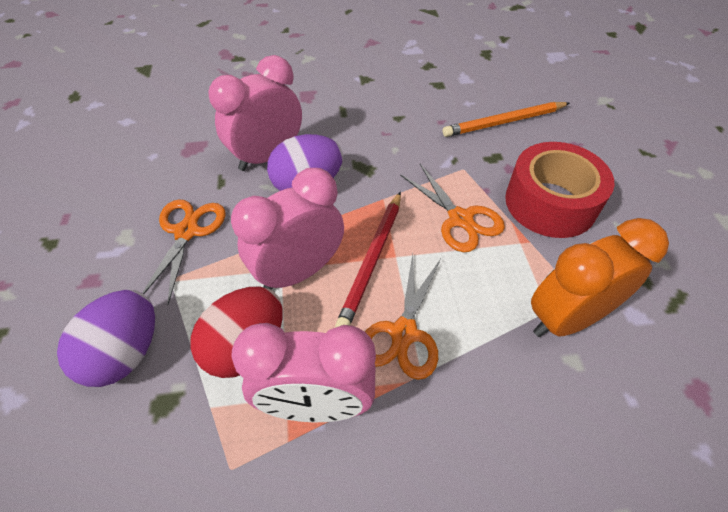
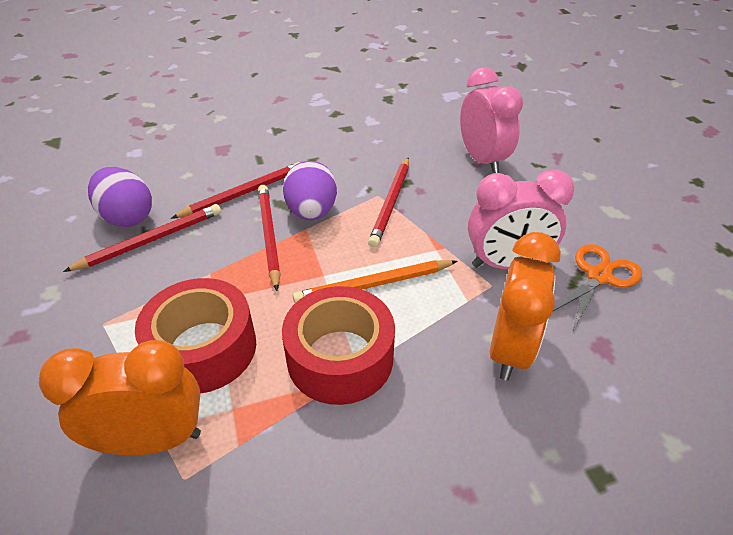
orange clock: 1 -> 2
orange scissors: 3 -> 1
pink clock: 3 -> 2
red egg: 1 -> 0
red pencil: 1 -> 4
red tape: 1 -> 2

